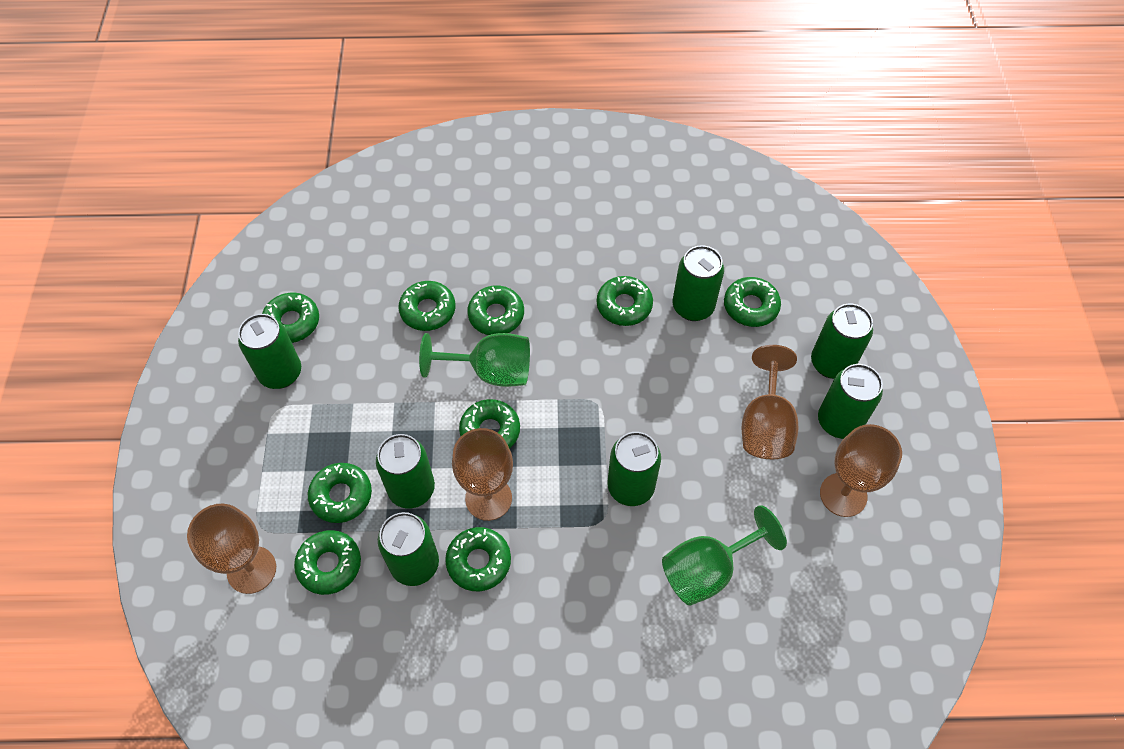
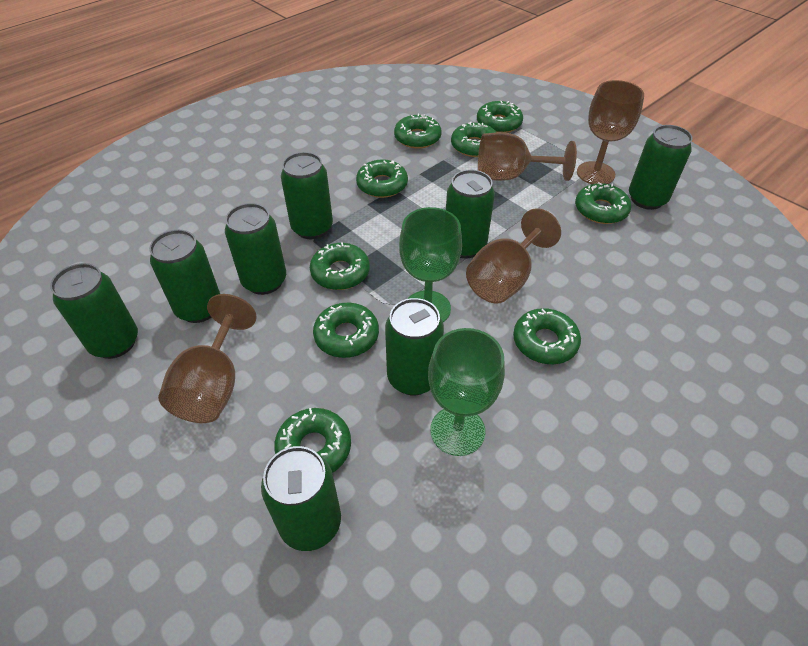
green can: 7 -> 8

